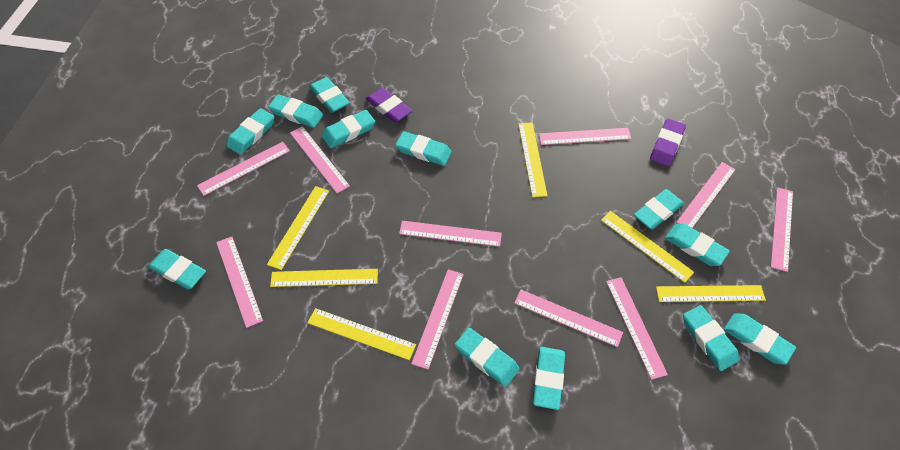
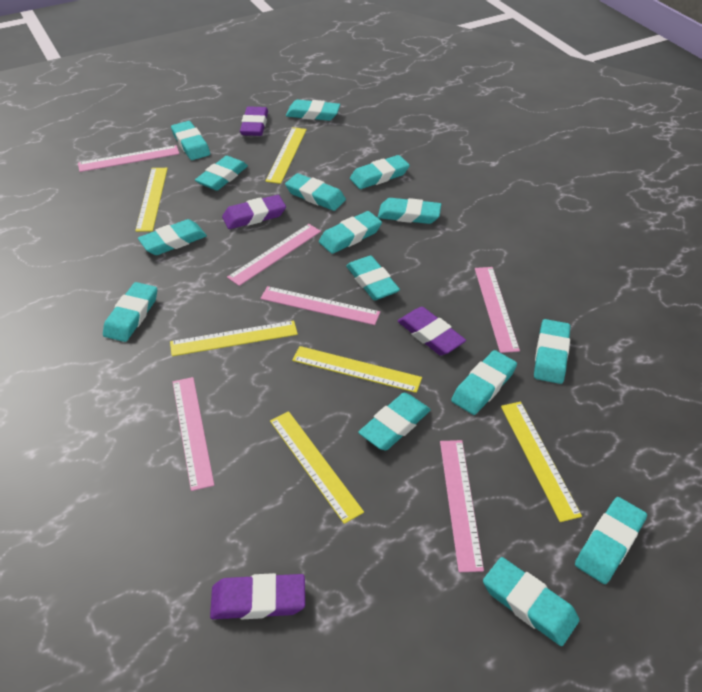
pink ruler: 10 -> 6
purple eraser: 2 -> 4
turquoise eraser: 12 -> 15

